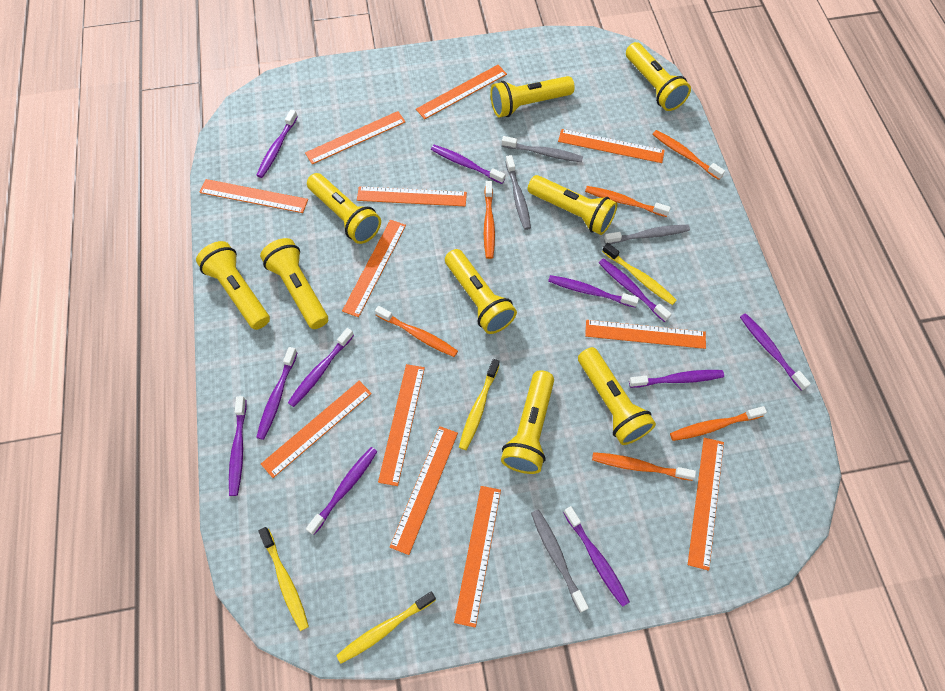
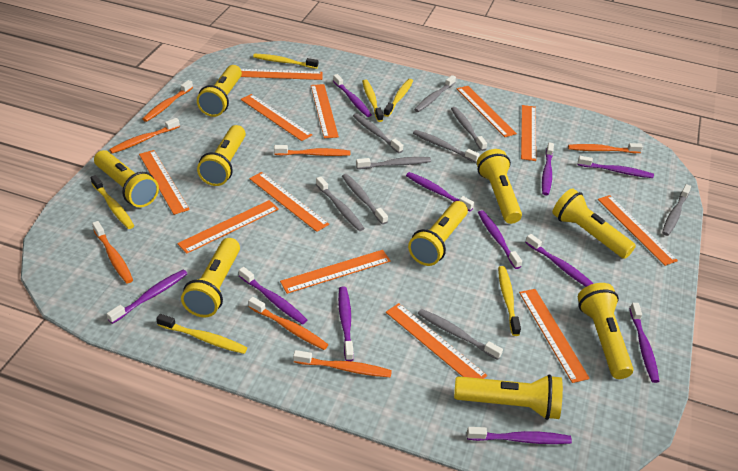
grey toothbrush: 4 -> 9
orange toothbrush: 6 -> 7
yellow toothbrush: 4 -> 6

